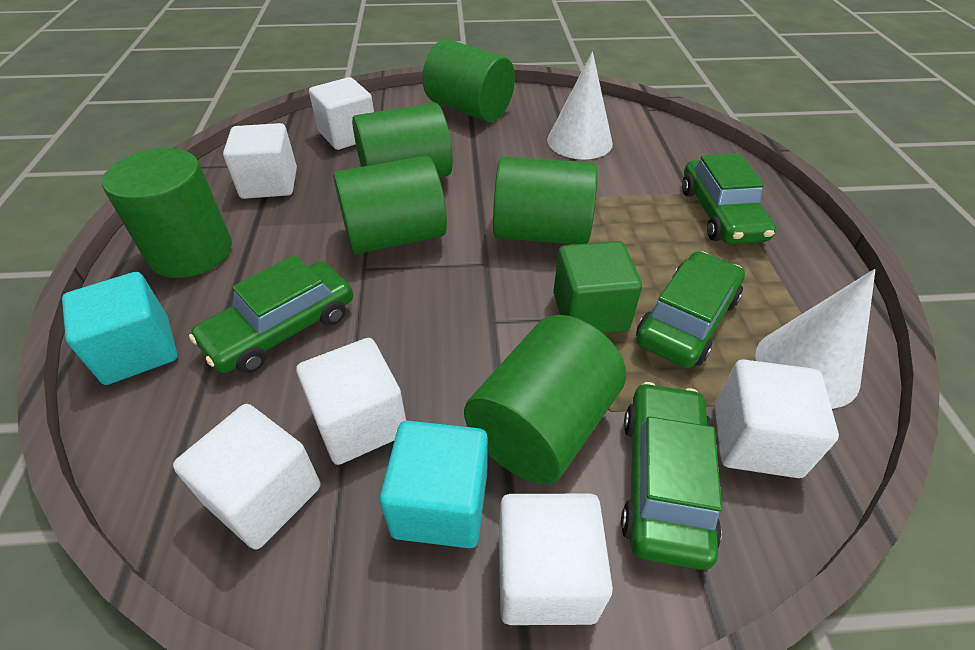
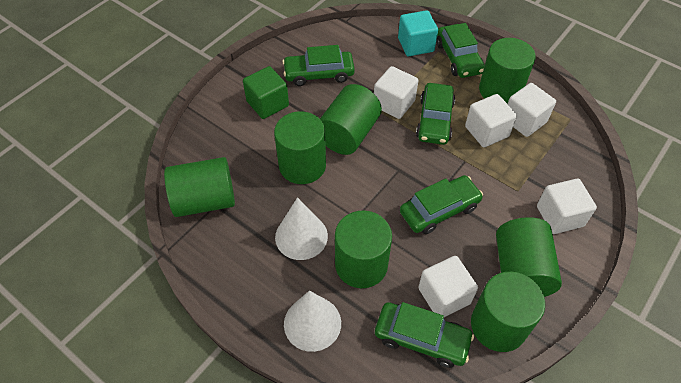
green car: 4 -> 5
green cylinder: 6 -> 7
turquoise cube: 2 -> 1
white cube: 6 -> 5

